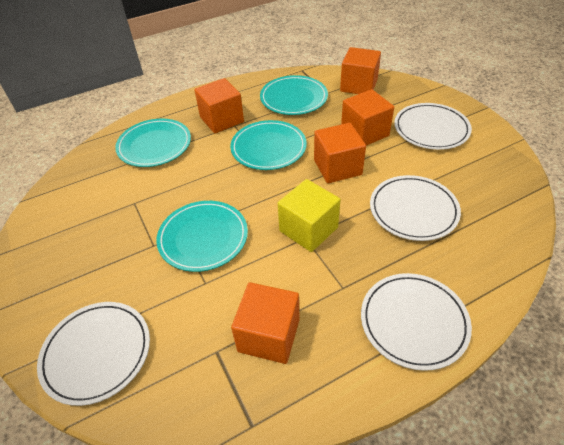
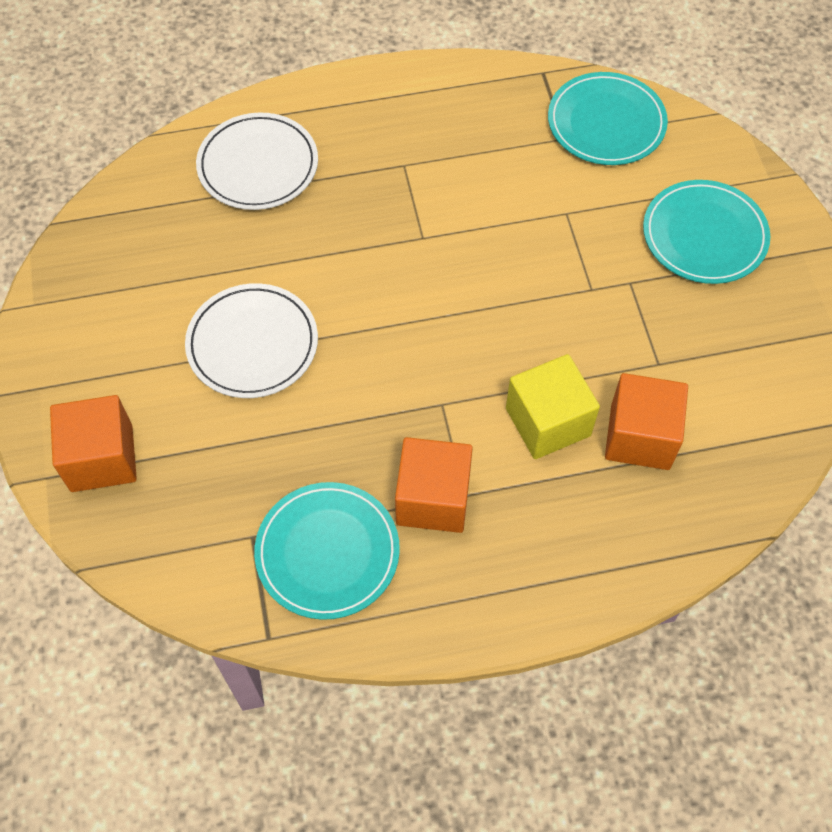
orange cube: 5 -> 3
turquoise plate: 4 -> 3
white plate: 4 -> 2

